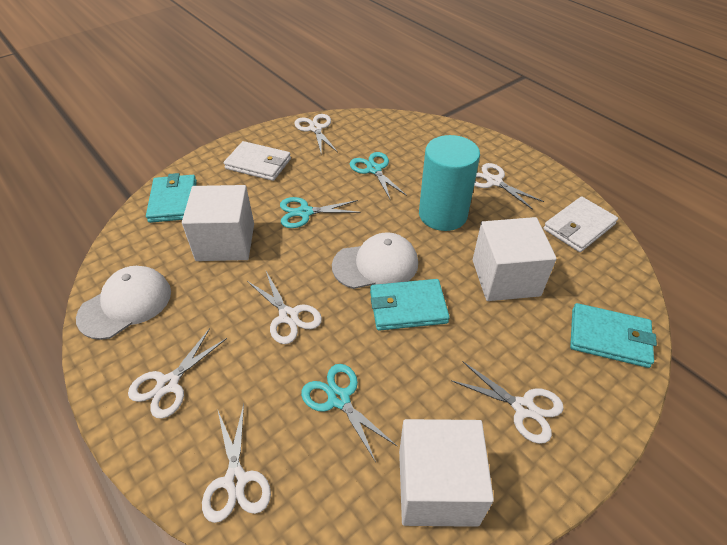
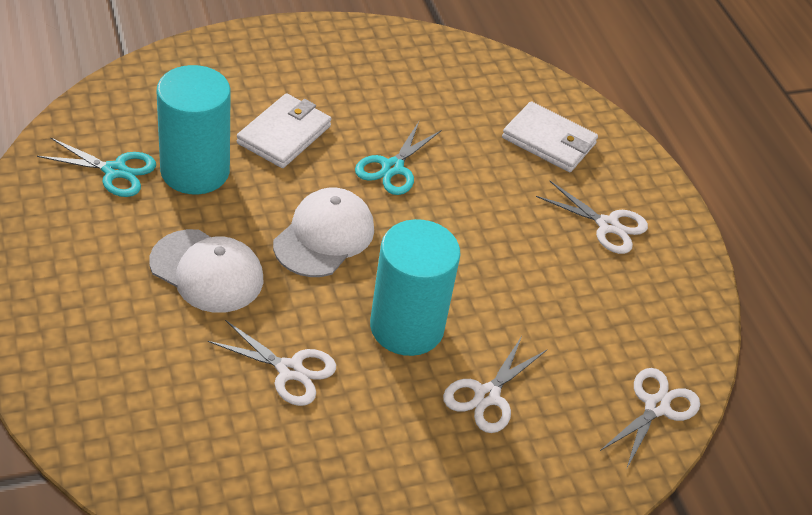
turquoise cylinder: 1 -> 2
turquoise scissors: 3 -> 2
turquoise wallet: 3 -> 0
white cube: 3 -> 0
white scissors: 6 -> 4

